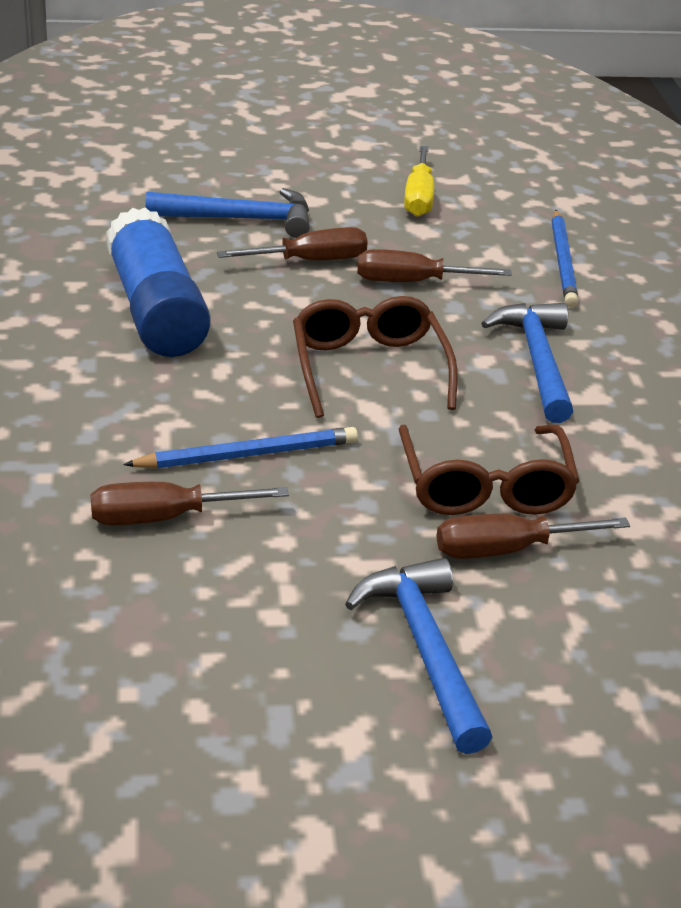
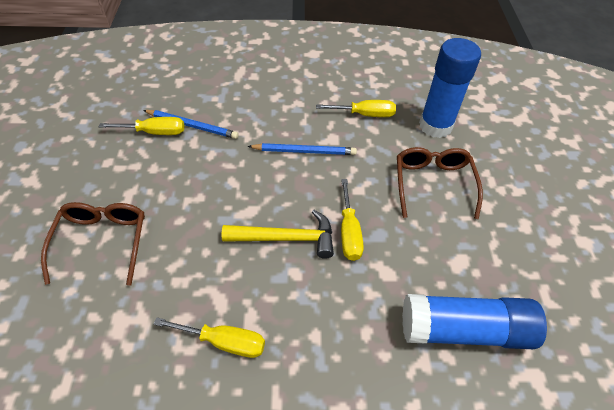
blue glue stick: 1 -> 2
blue hammer: 3 -> 0
brown screwdriver: 4 -> 0
yellow hammer: 0 -> 1
yellow screwdriver: 1 -> 4

